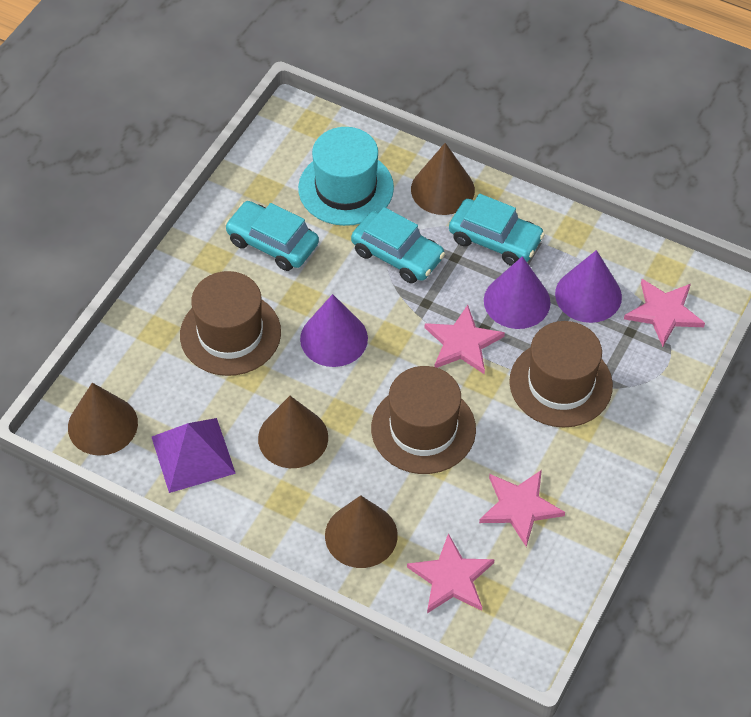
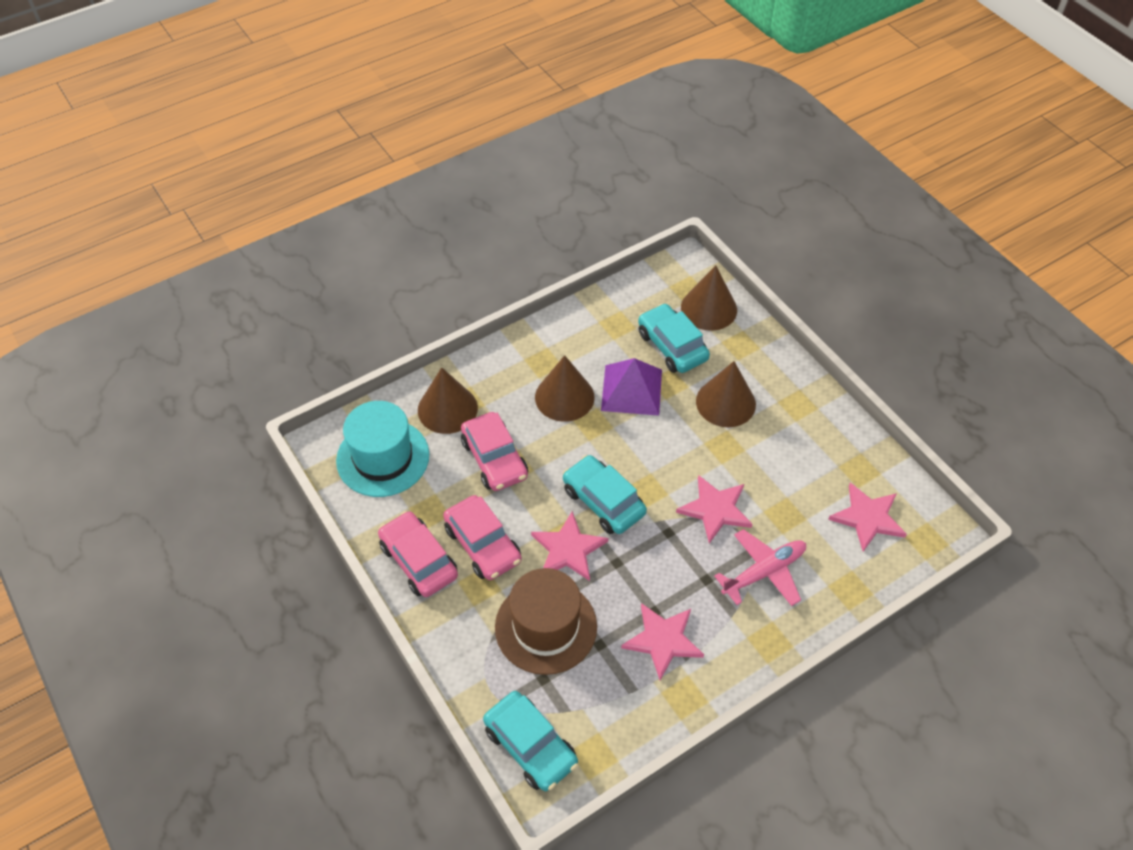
brown hat: 3 -> 1
pink car: 0 -> 3
pink plane: 0 -> 1
purple cone: 3 -> 0

